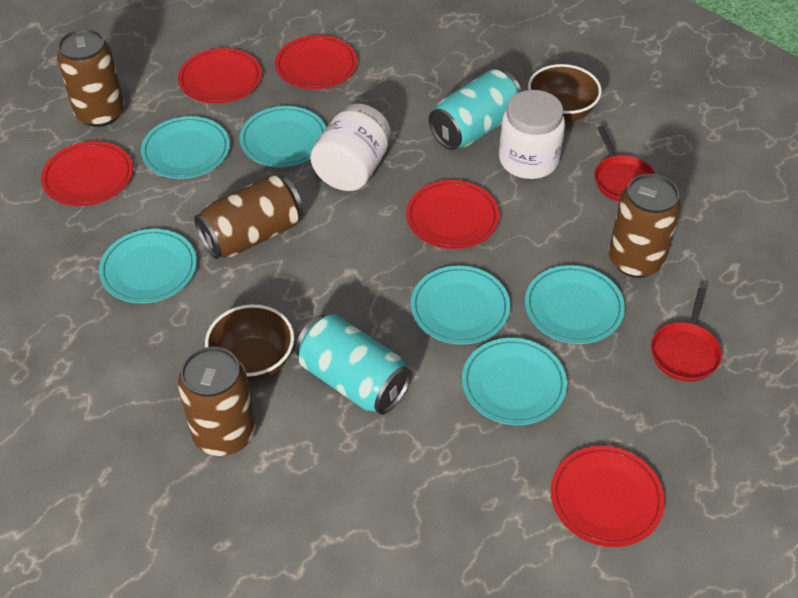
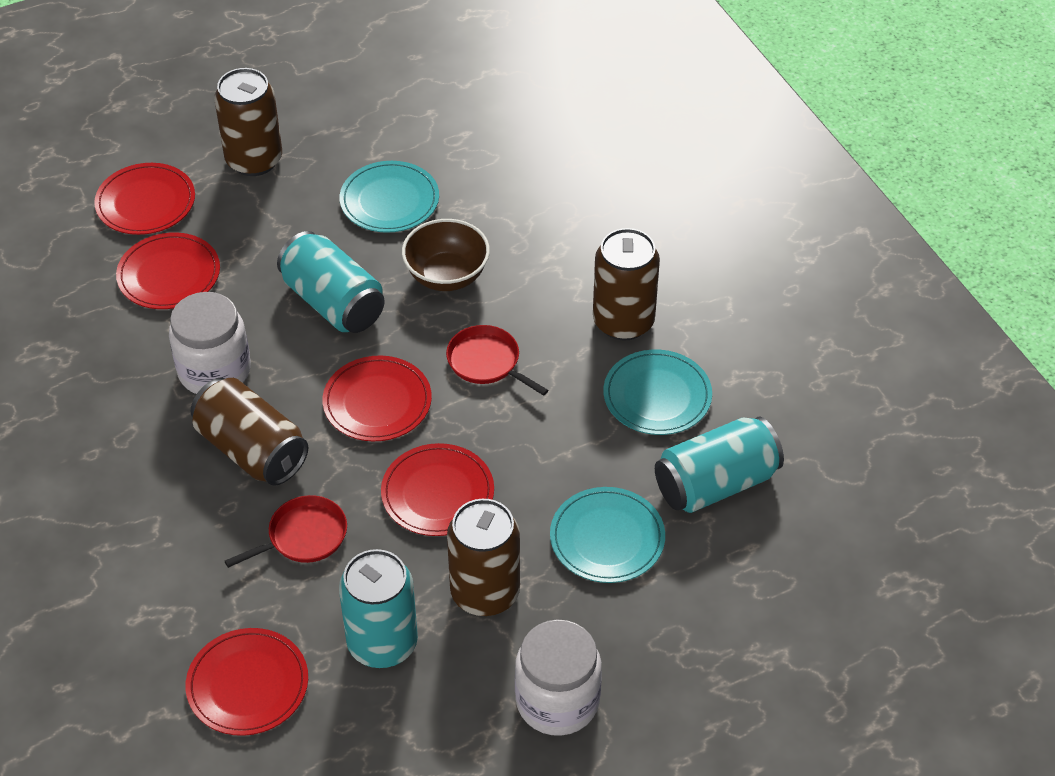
brown bowl: 2 -> 1
turquoise can: 2 -> 3
turquoise plate: 6 -> 3

